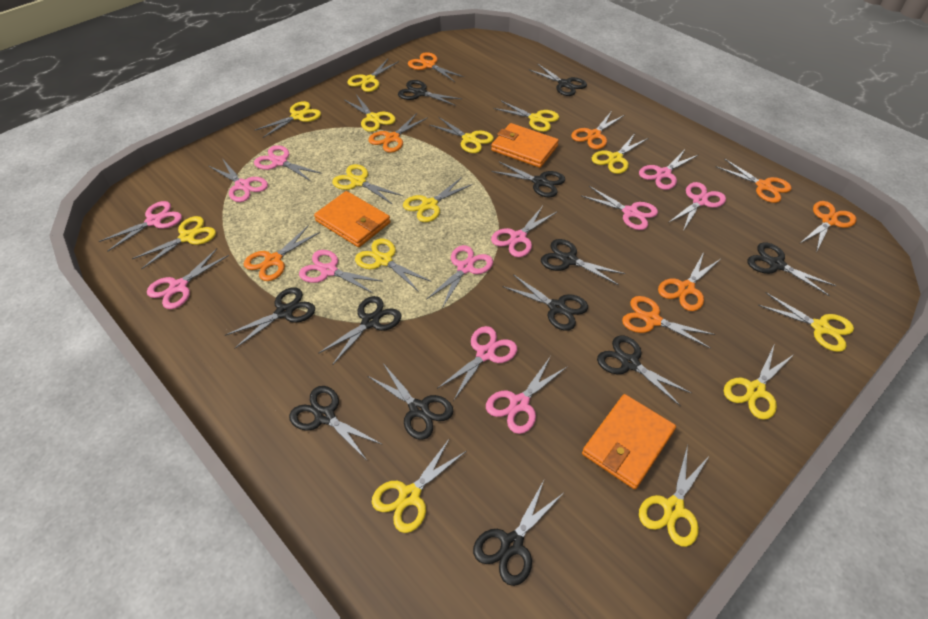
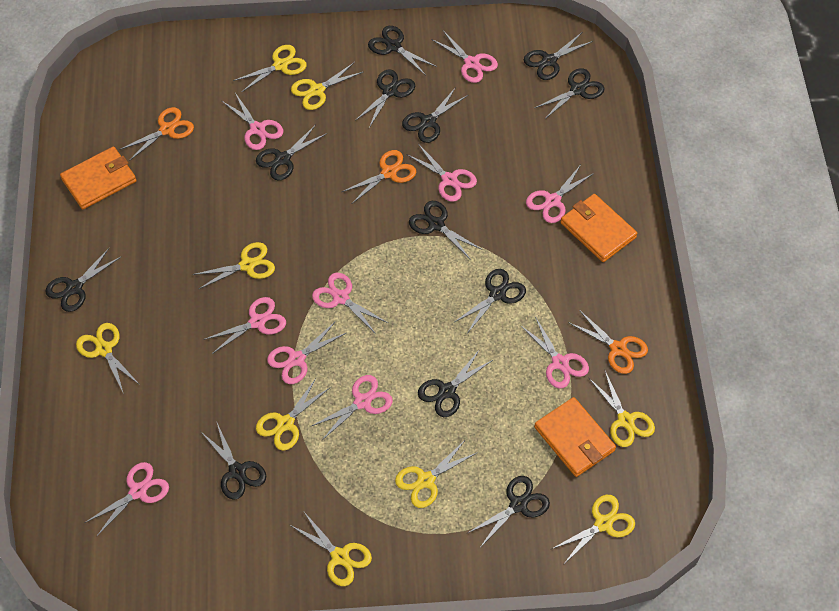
orange scissors: 8 -> 3
pink scissors: 12 -> 10
yellow scissors: 14 -> 9

